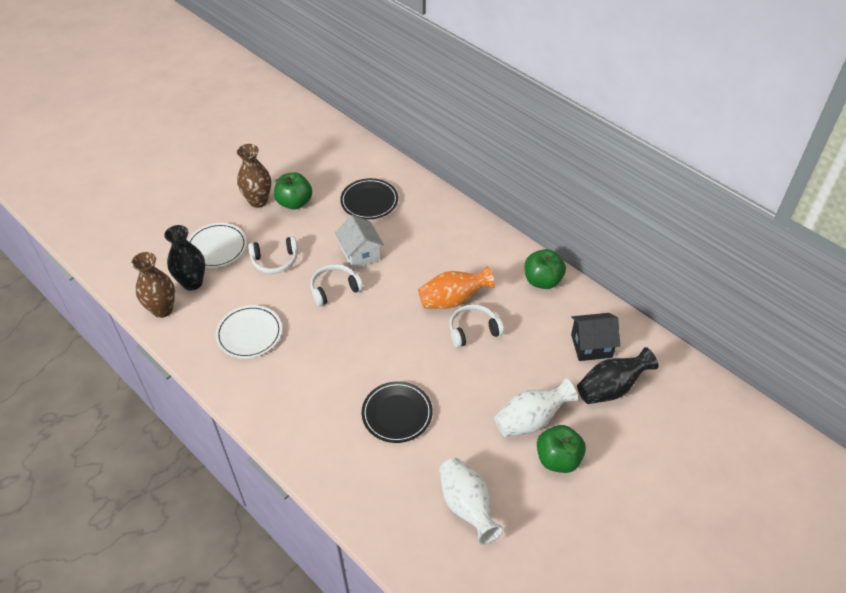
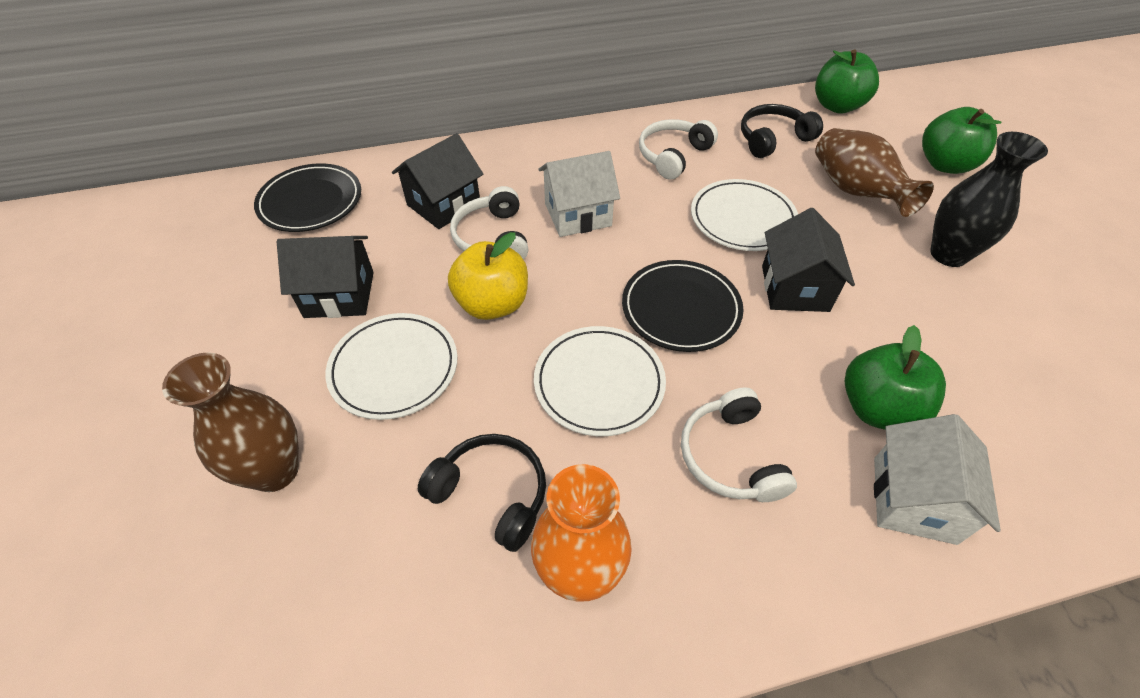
black headphones: 0 -> 2
black house: 1 -> 3
black vase: 2 -> 1
white house: 1 -> 2
white plate: 2 -> 3
white vase: 2 -> 0
yellow apple: 0 -> 1

